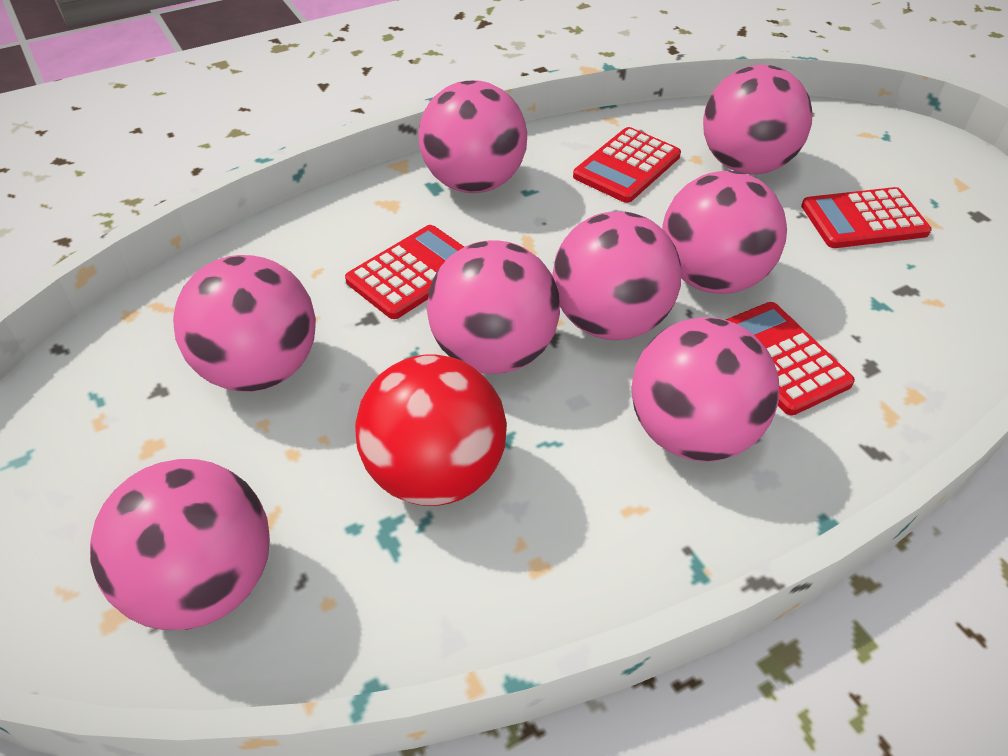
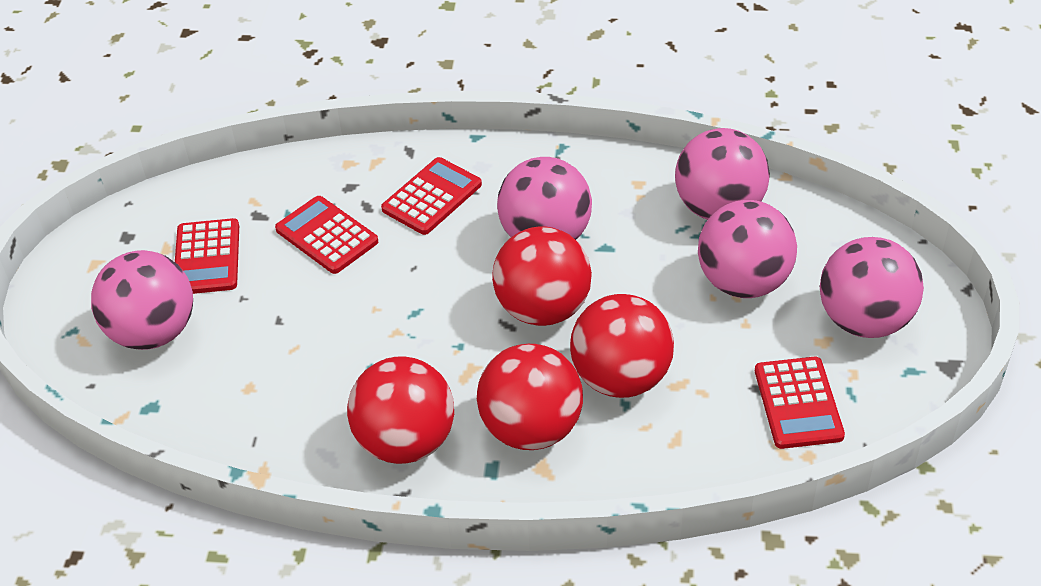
pink ball: 8 -> 5
red ball: 1 -> 4

